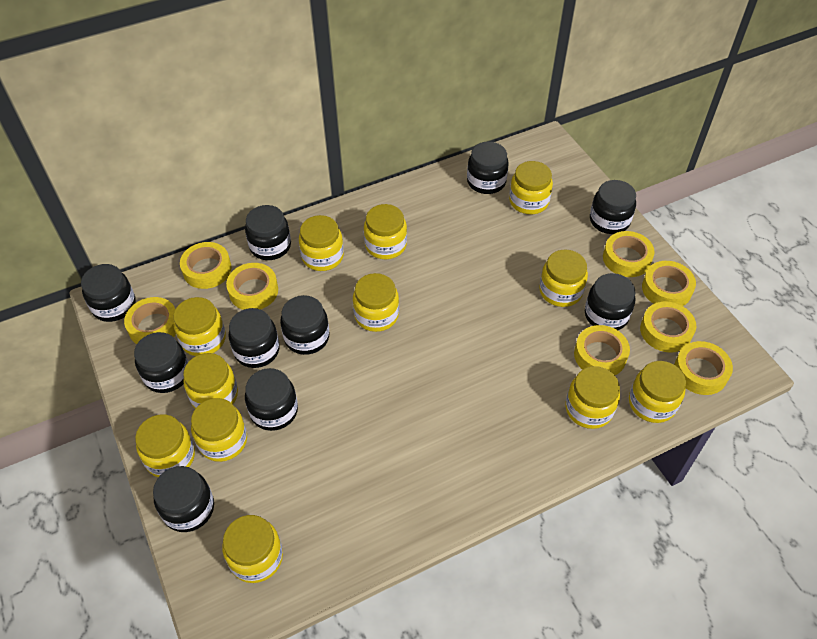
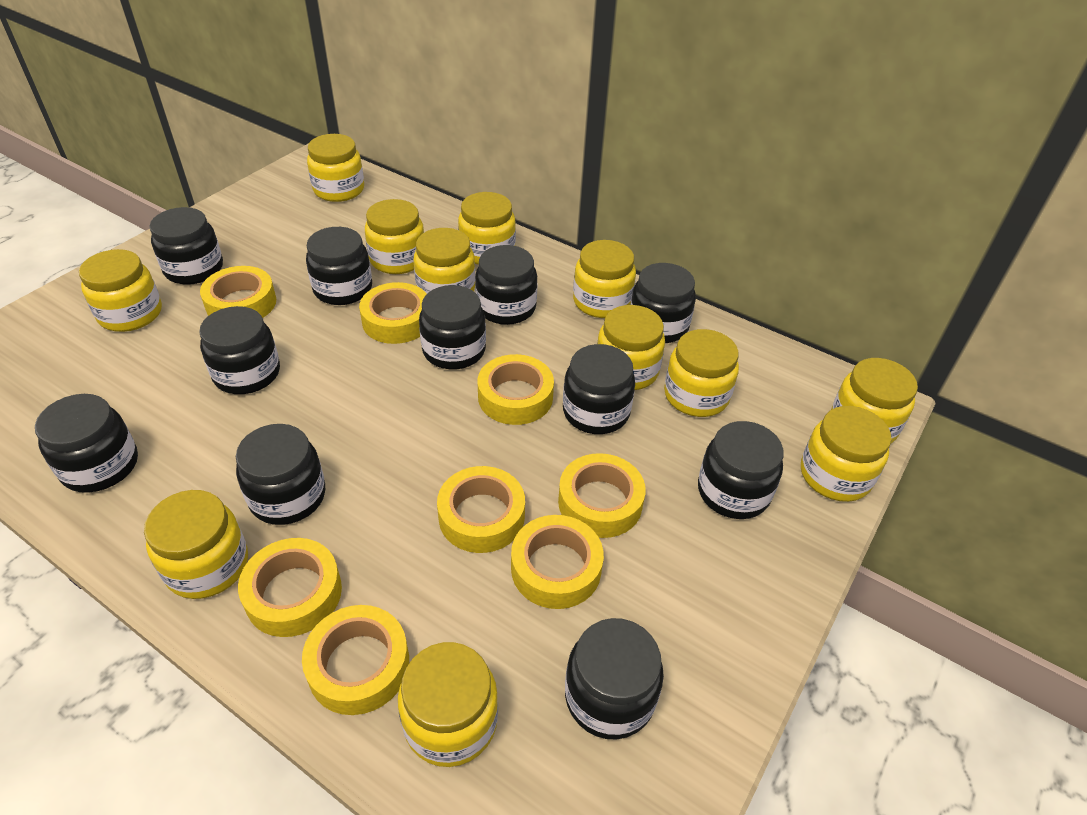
black jar: 10 -> 11

